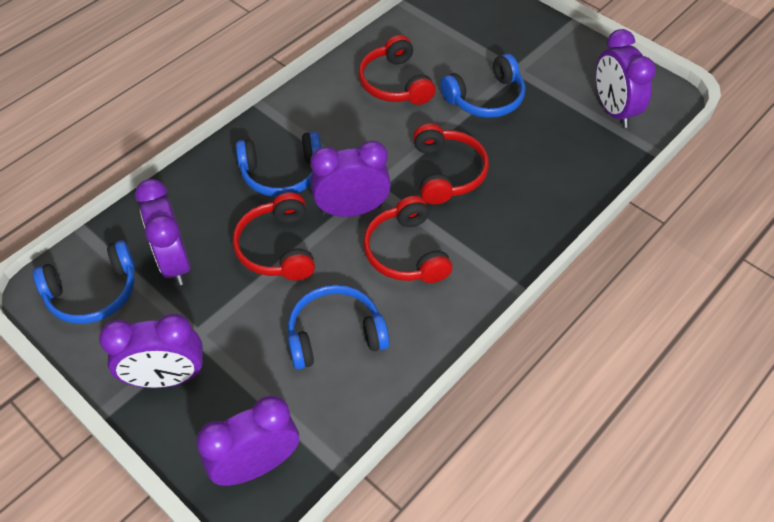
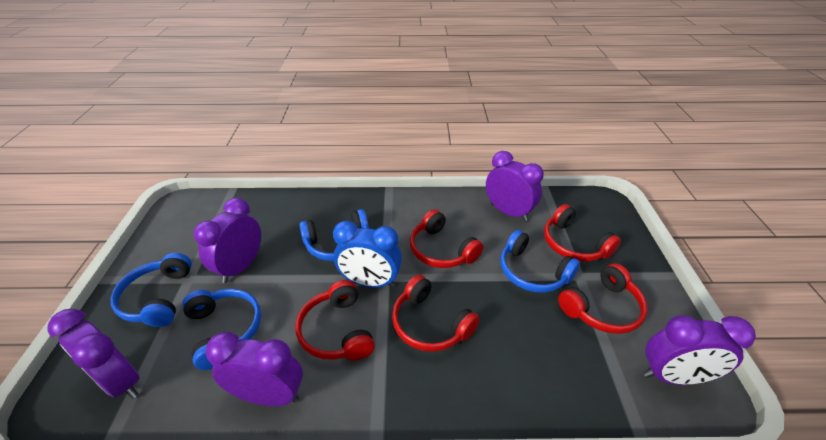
blue clock: 0 -> 1
red headphones: 4 -> 5

